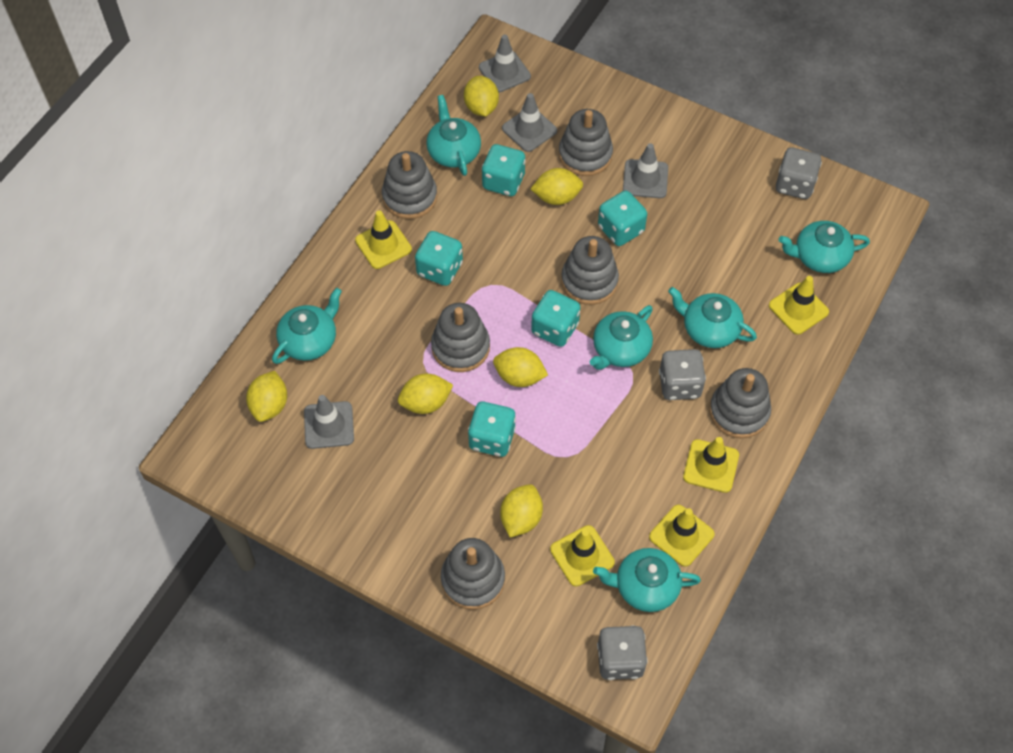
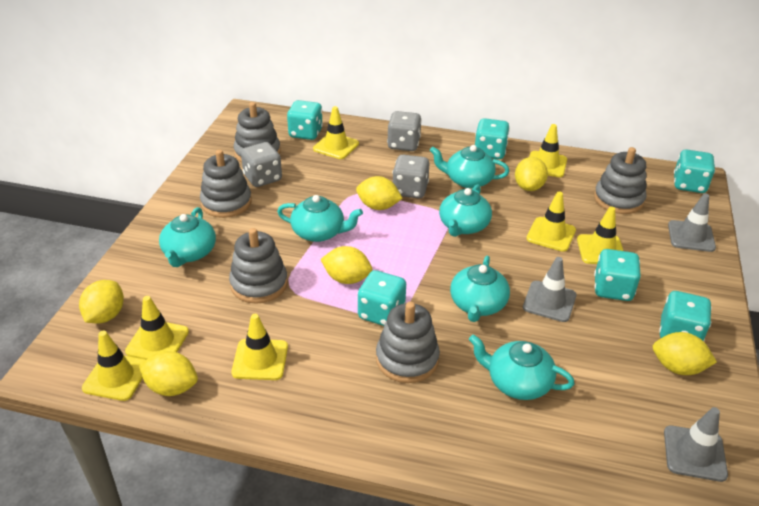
grey stacking toy: 6 -> 5
grey traffic cone: 4 -> 3
turquoise dice: 5 -> 6
yellow traffic cone: 5 -> 7

